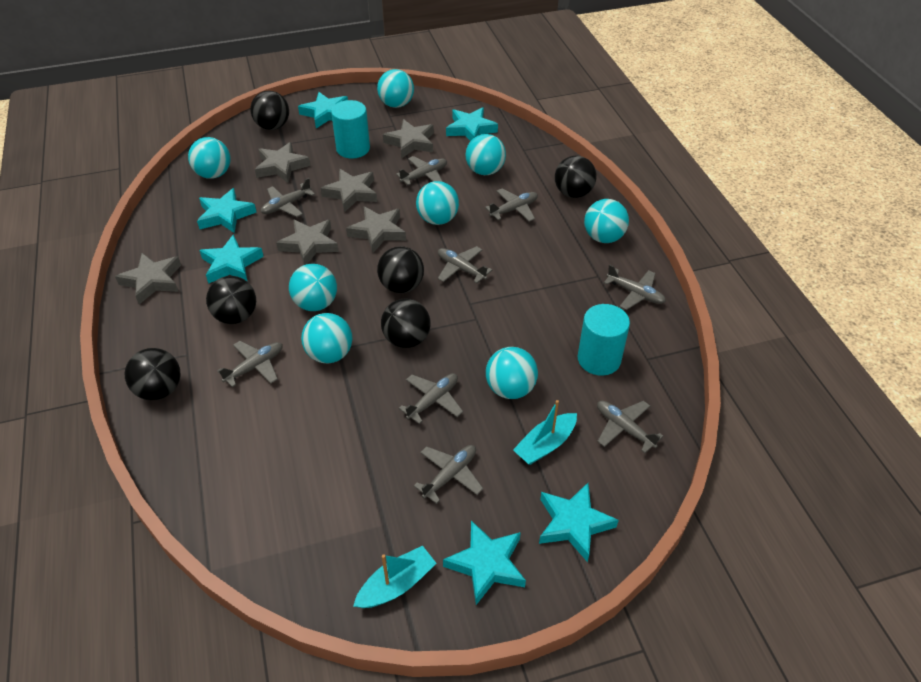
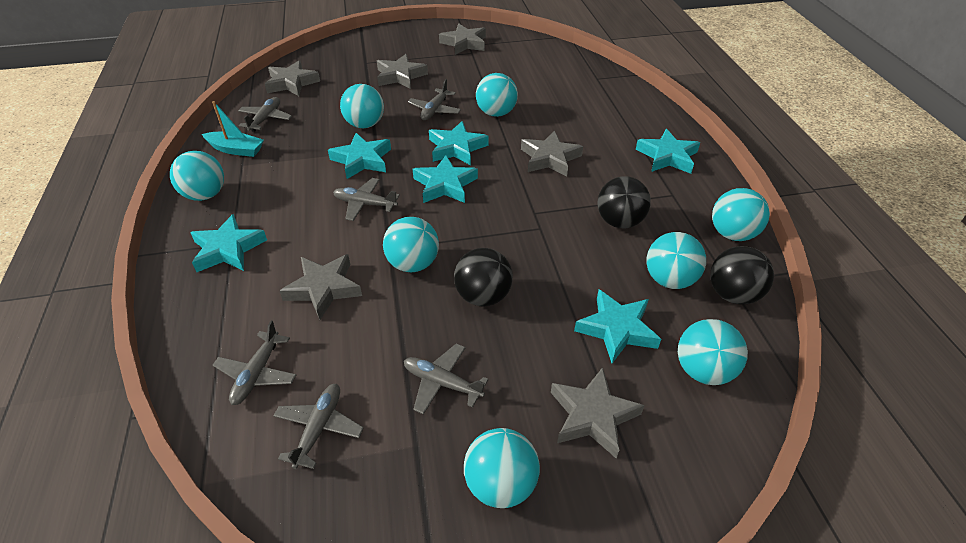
black ball: 6 -> 3
grey plane: 9 -> 6
turquoise boat: 2 -> 1
turquoise cylinder: 2 -> 0

